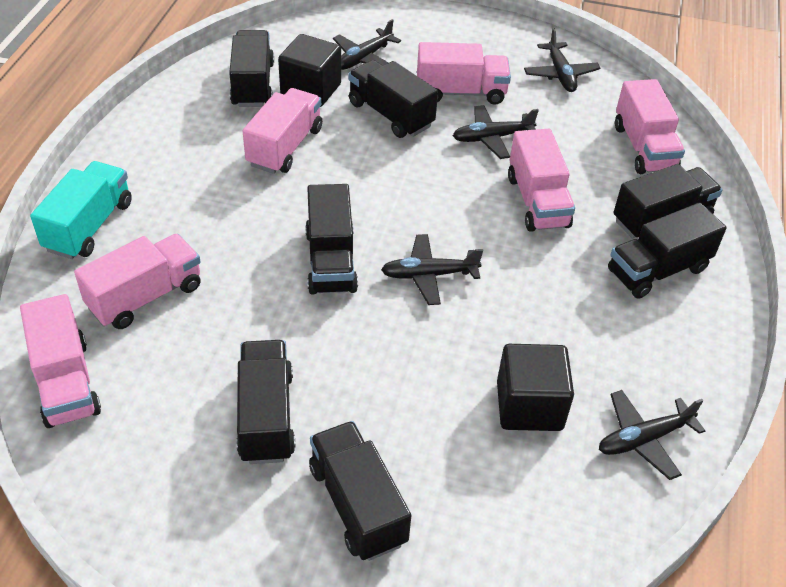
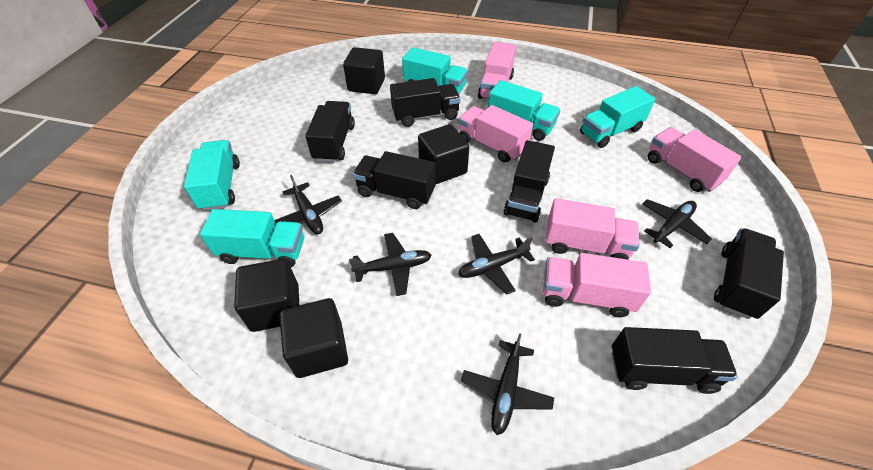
black cube: 2 -> 4
black truck: 7 -> 6
pink truck: 6 -> 5
turquoise truck: 1 -> 5

